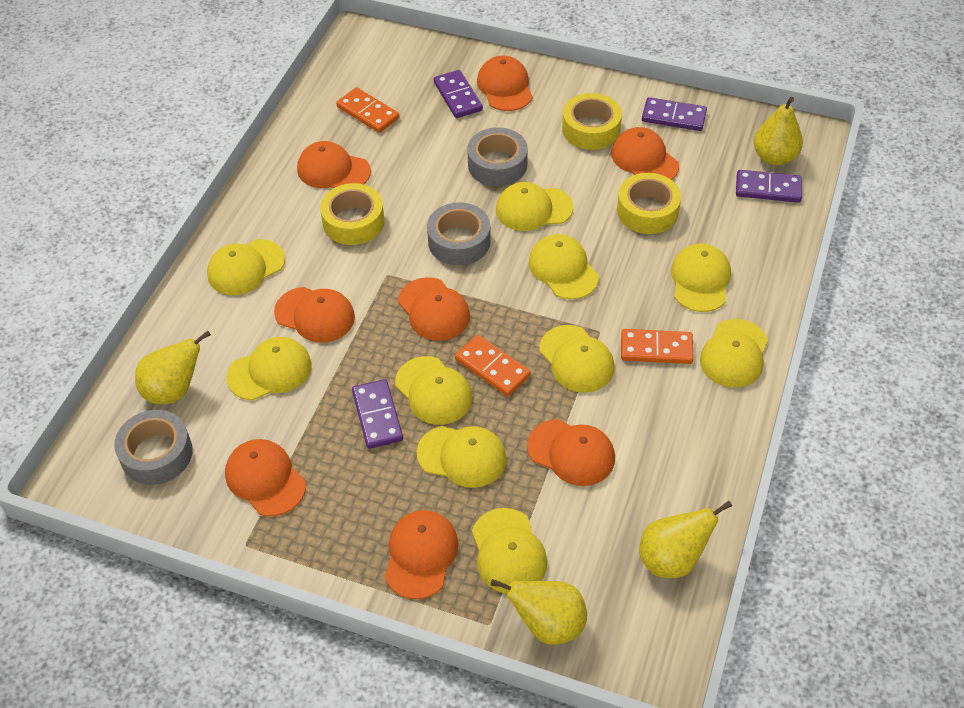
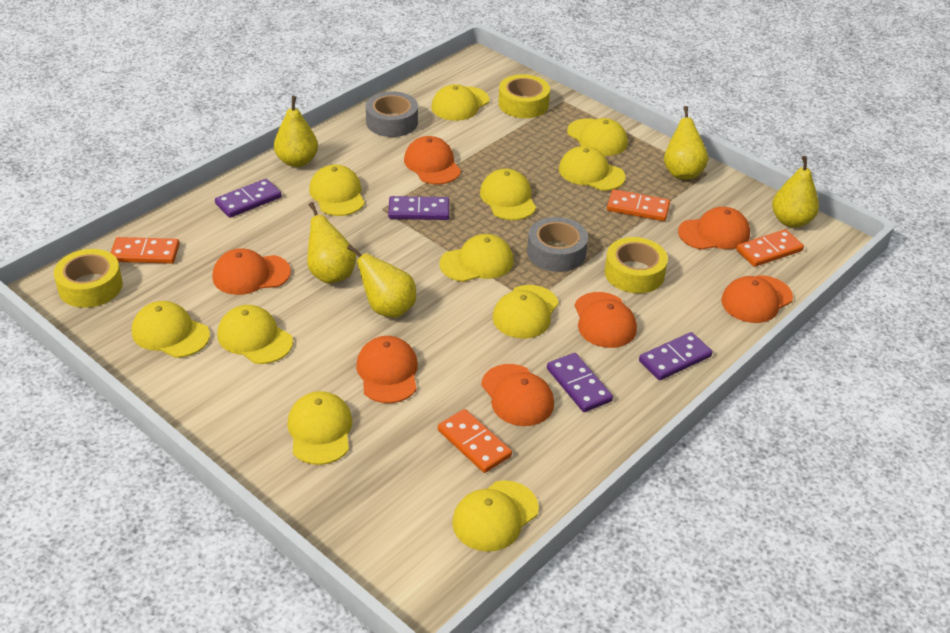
grey tape: 3 -> 2
orange cap: 8 -> 7
orange domino: 3 -> 4
yellow cap: 10 -> 11
yellow pear: 4 -> 5

